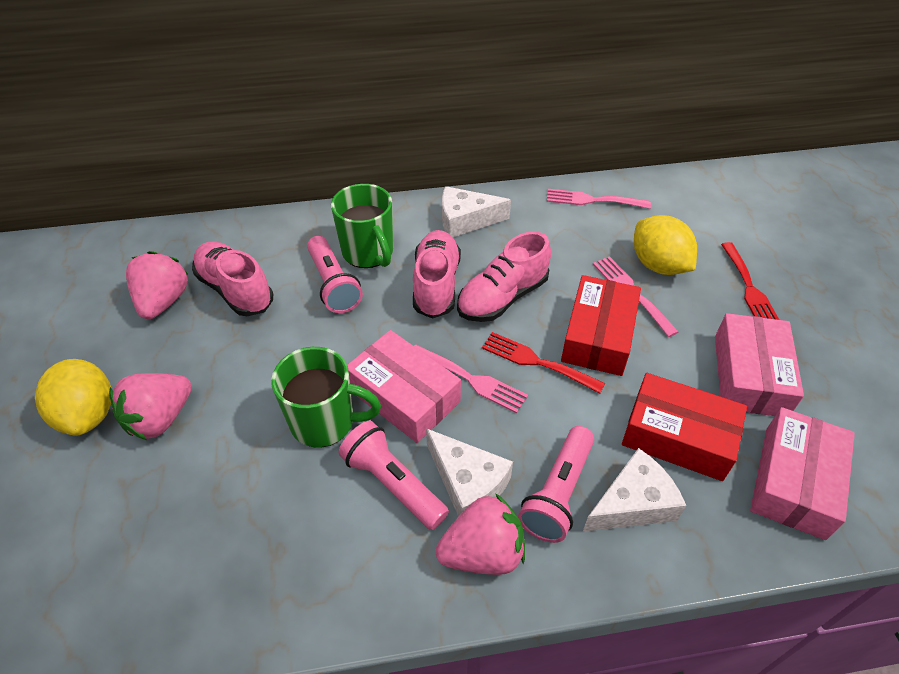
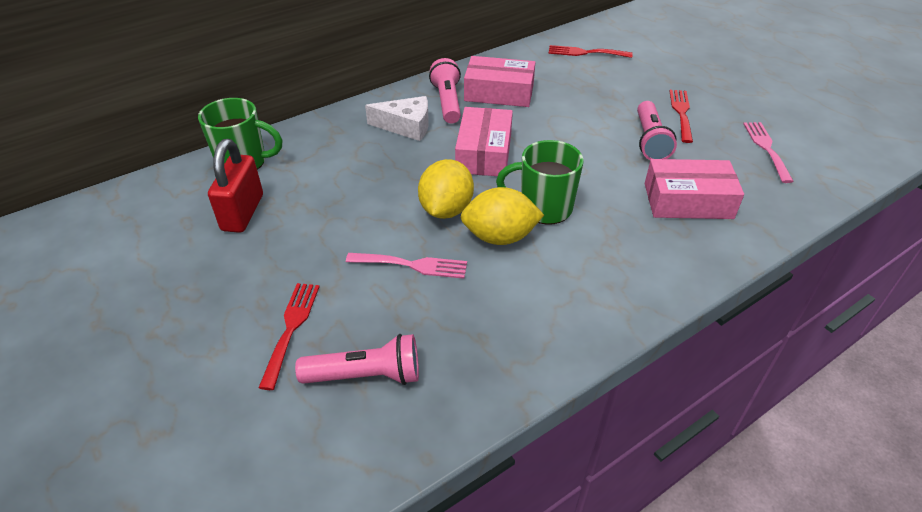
pink fork: 3 -> 2
pink shoe: 3 -> 0
pink strawberry: 3 -> 0
red box: 2 -> 0
red fork: 2 -> 3
red padlock: 0 -> 1
white cheese: 3 -> 1

